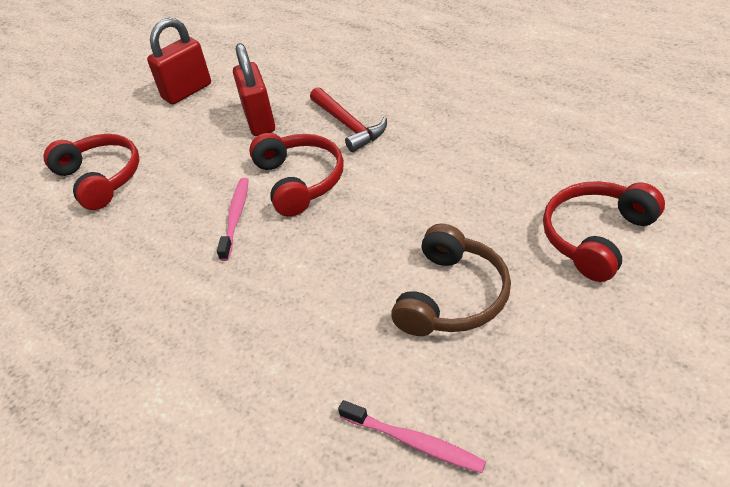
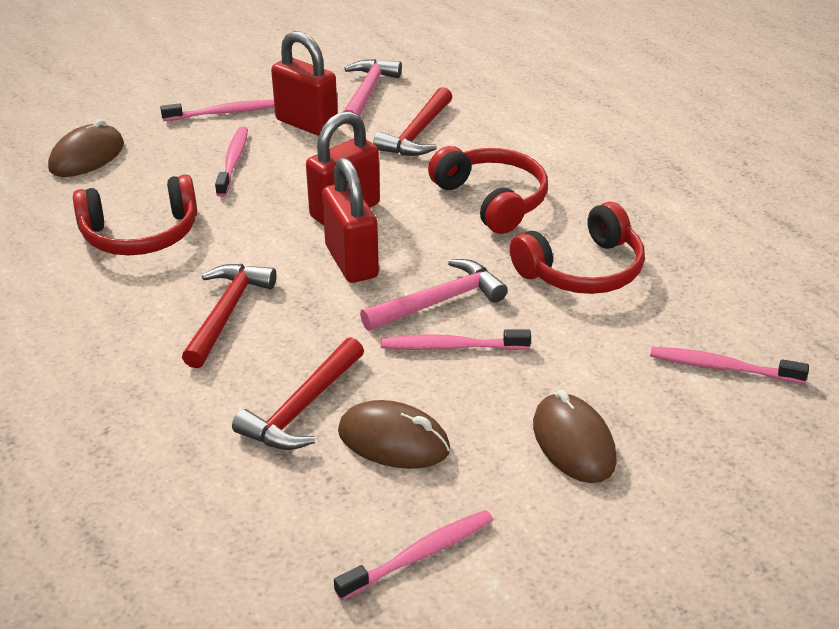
brown headphones: 1 -> 0
brown mouse: 0 -> 3
pink hammer: 0 -> 2
pink toothbrush: 2 -> 5
red hammer: 1 -> 3
red padlock: 2 -> 3

